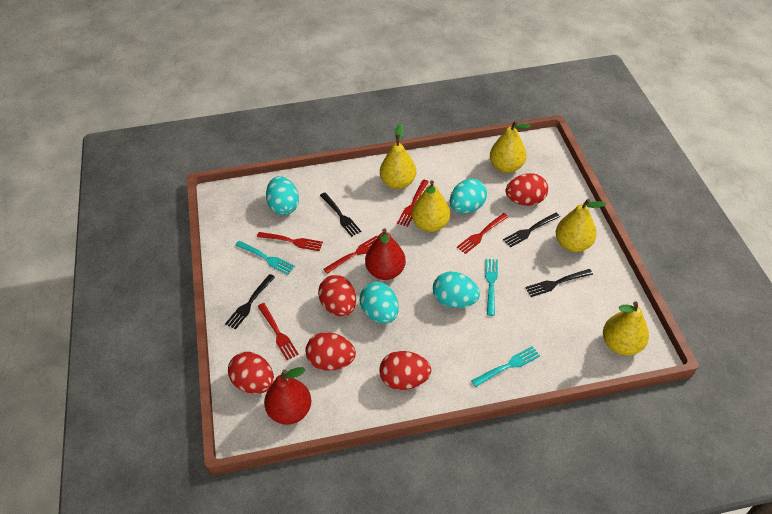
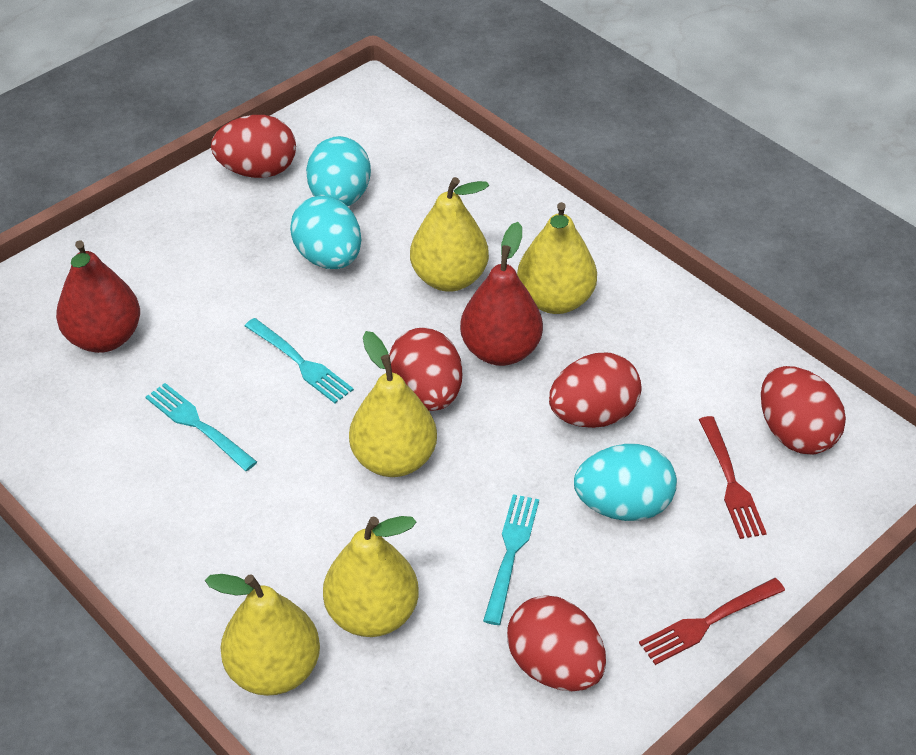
black fork: 4 -> 0
red fork: 5 -> 2
turquoise egg: 4 -> 3

